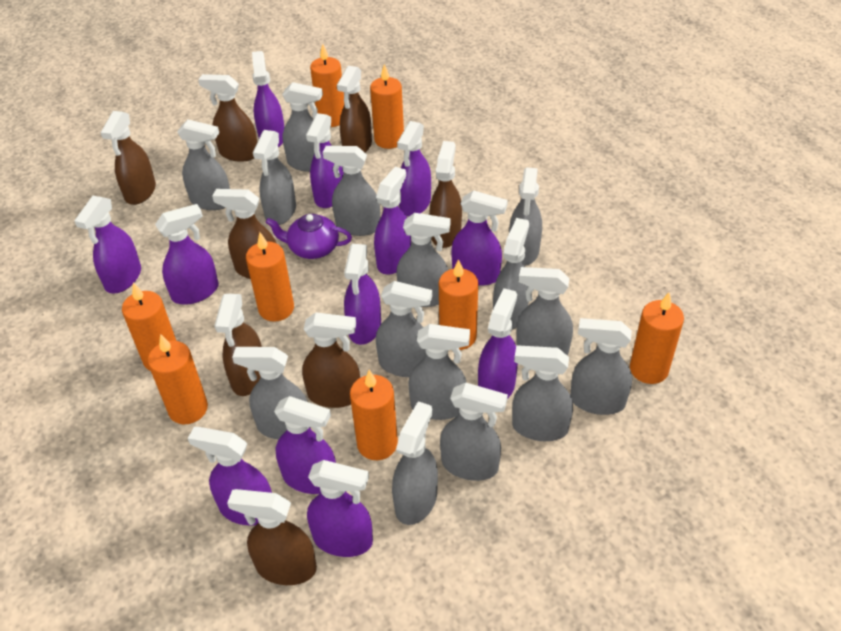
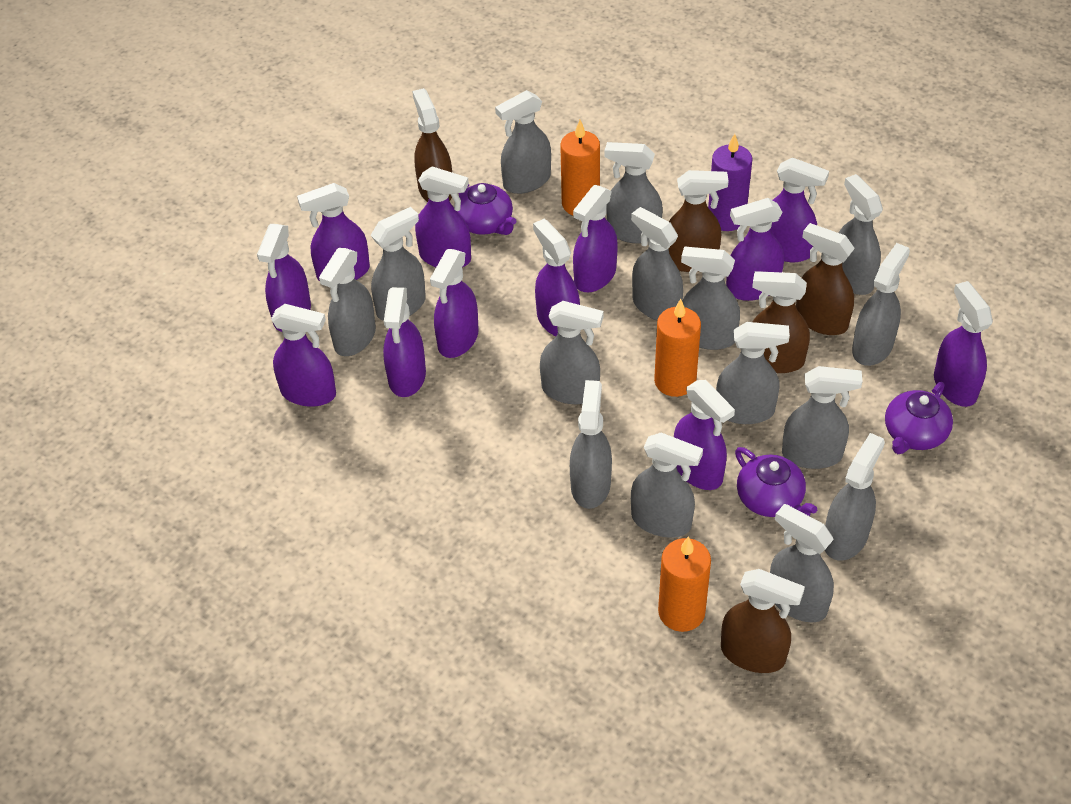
brown spray bottle: 8 -> 5
orange candle: 8 -> 3
purple candle: 0 -> 1
purple teapot: 1 -> 3

